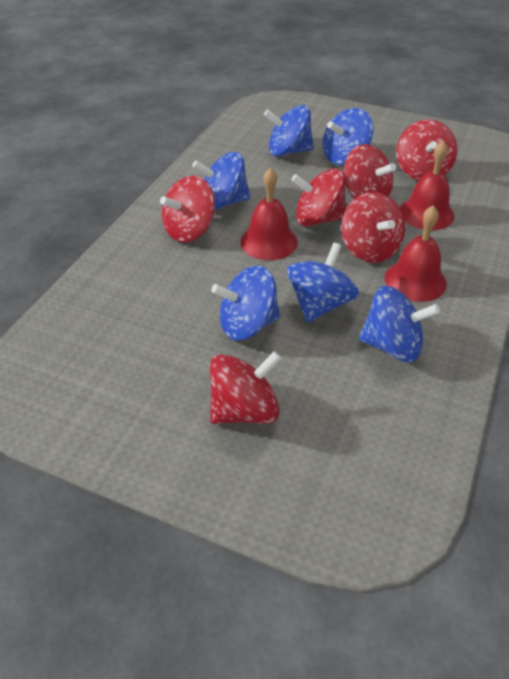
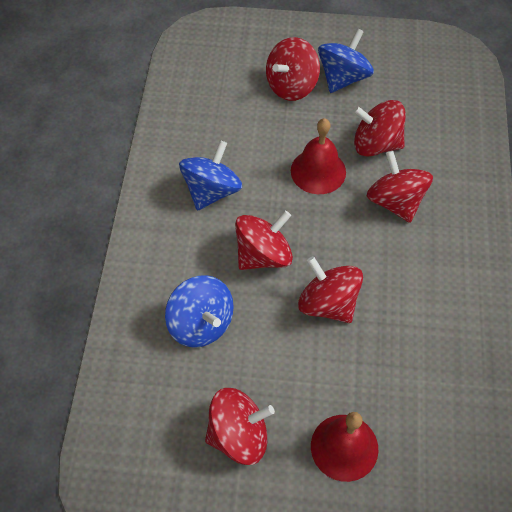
blue spinning top: 6 -> 3
red bell: 3 -> 2

